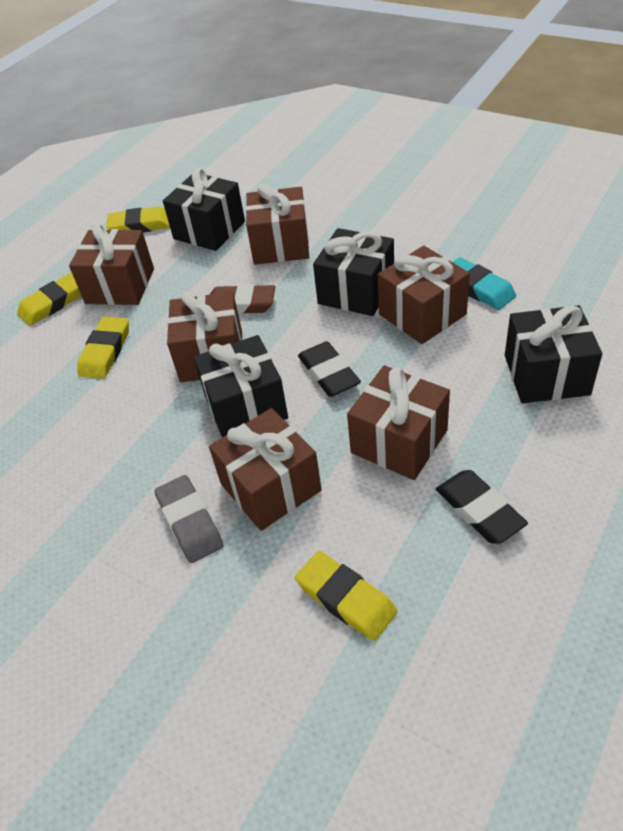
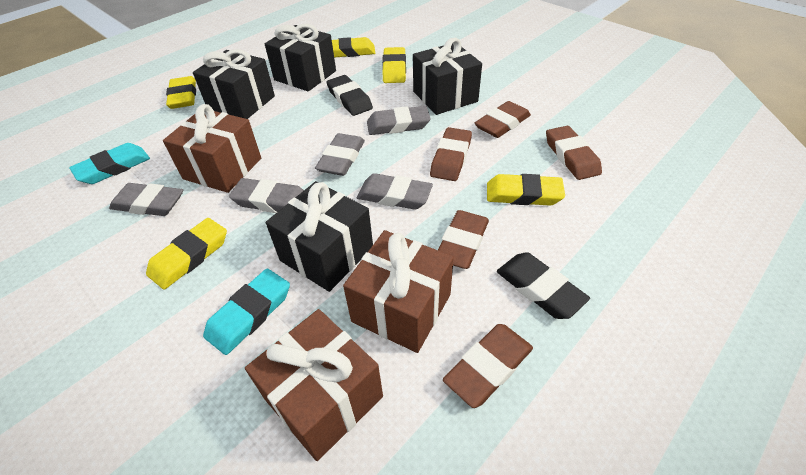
brown eraser: 1 -> 5
brown gift: 6 -> 3
grey eraser: 1 -> 5
turquoise eraser: 1 -> 2
yellow eraser: 4 -> 5

